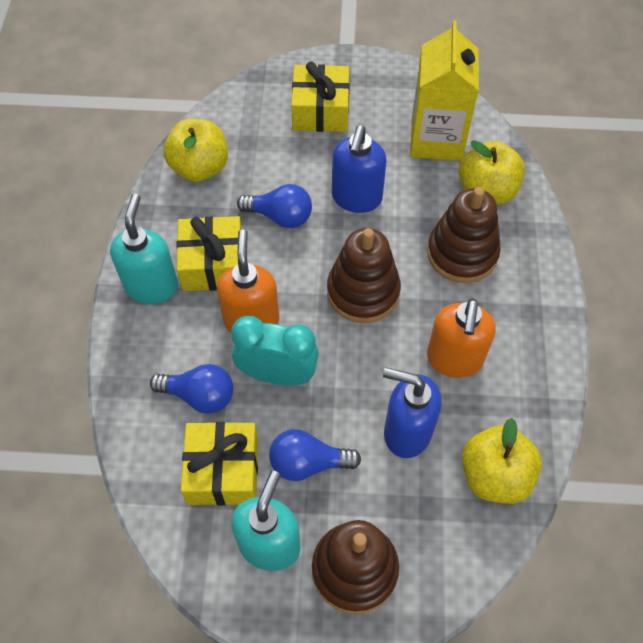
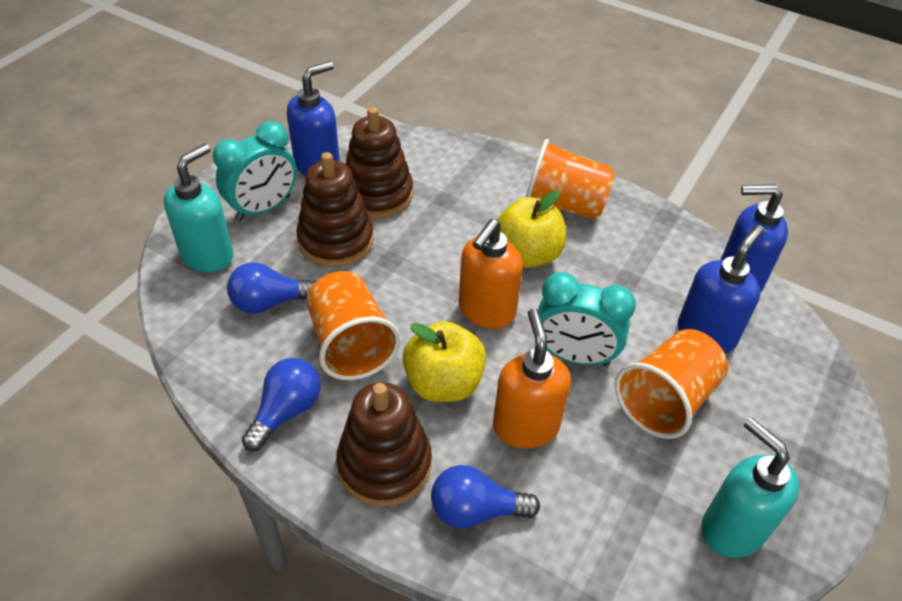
blue soap dispenser: 2 -> 3
orange cup: 0 -> 3
turquoise clock: 1 -> 2
yellow apple: 3 -> 2
yellow carton: 1 -> 0
yellow gift: 3 -> 0

